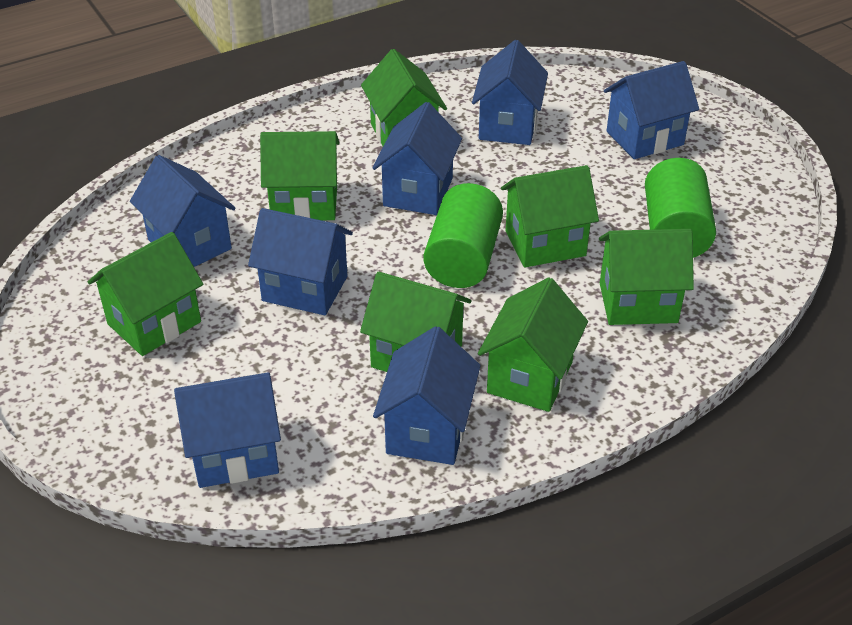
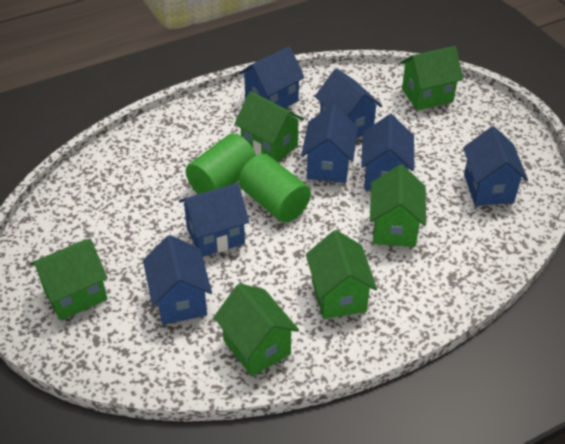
green house: 7 -> 6

